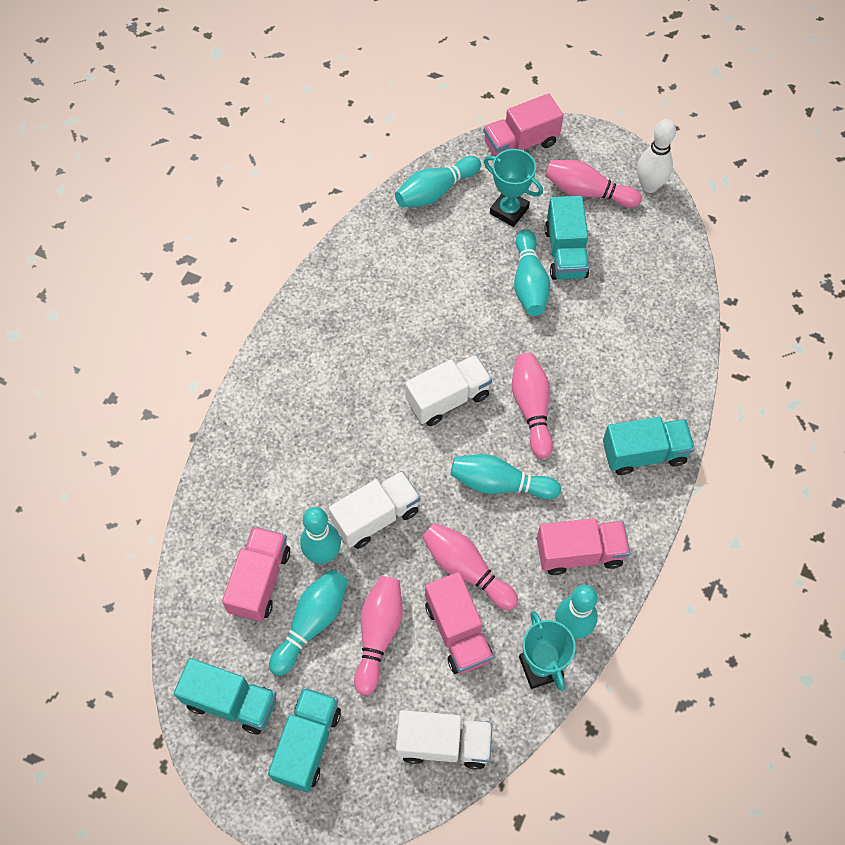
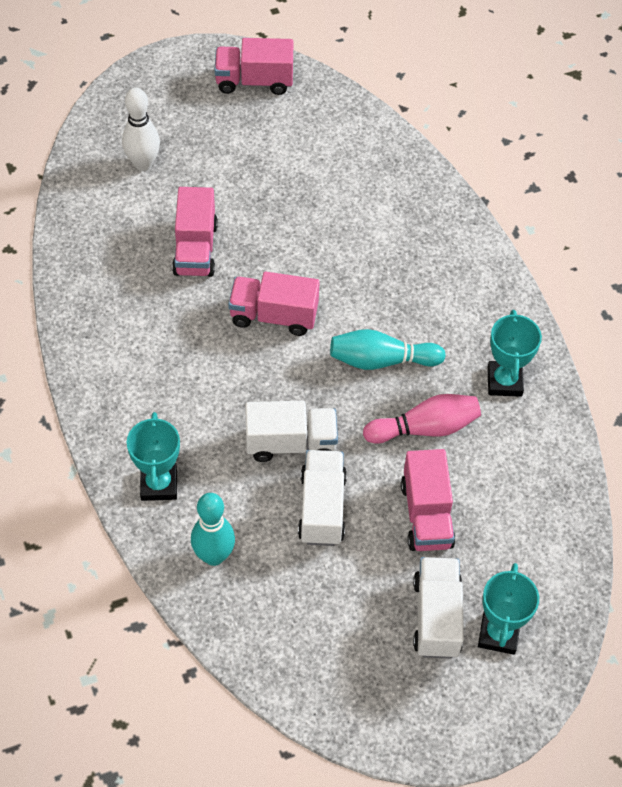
pink bowling pin: 4 -> 1
turquoise bowling pin: 6 -> 2
turquoise trophy: 2 -> 3
turquoise truck: 4 -> 0

